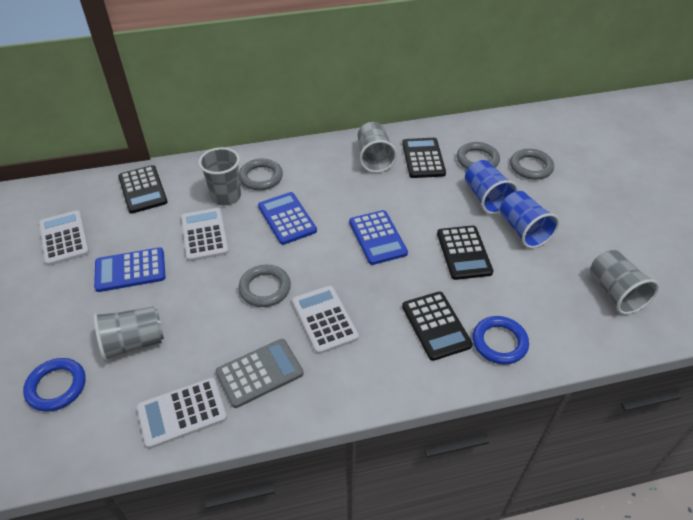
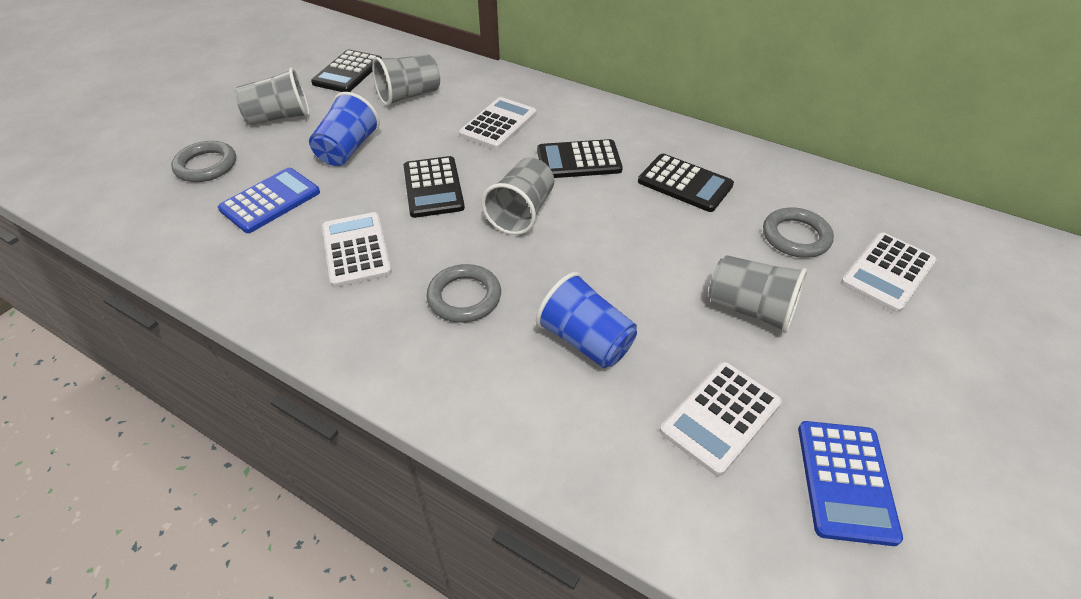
blue calculator: 3 -> 2
blue ring: 2 -> 0
grey calculator: 1 -> 0
grey ring: 4 -> 3

